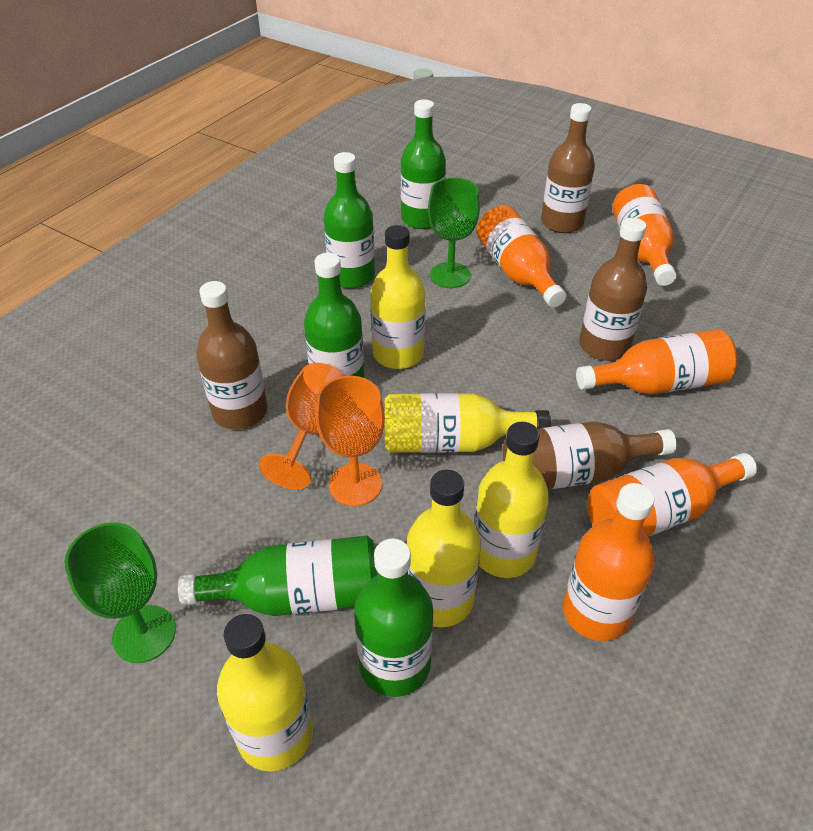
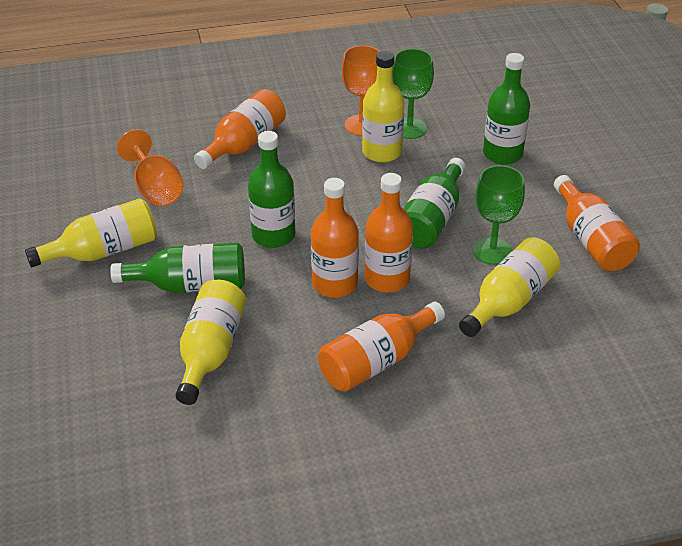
brown bottle: 4 -> 0
green bottle: 5 -> 4
yellow bottle: 5 -> 4

